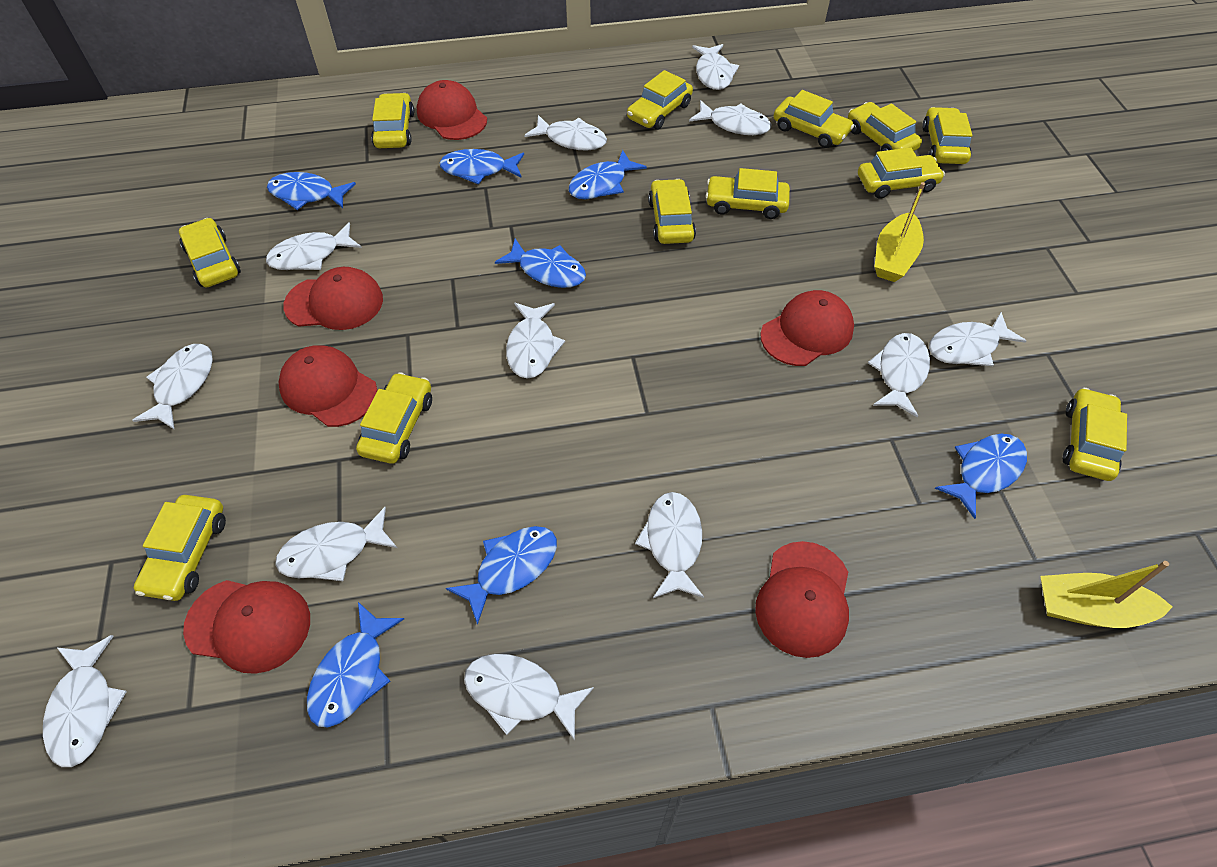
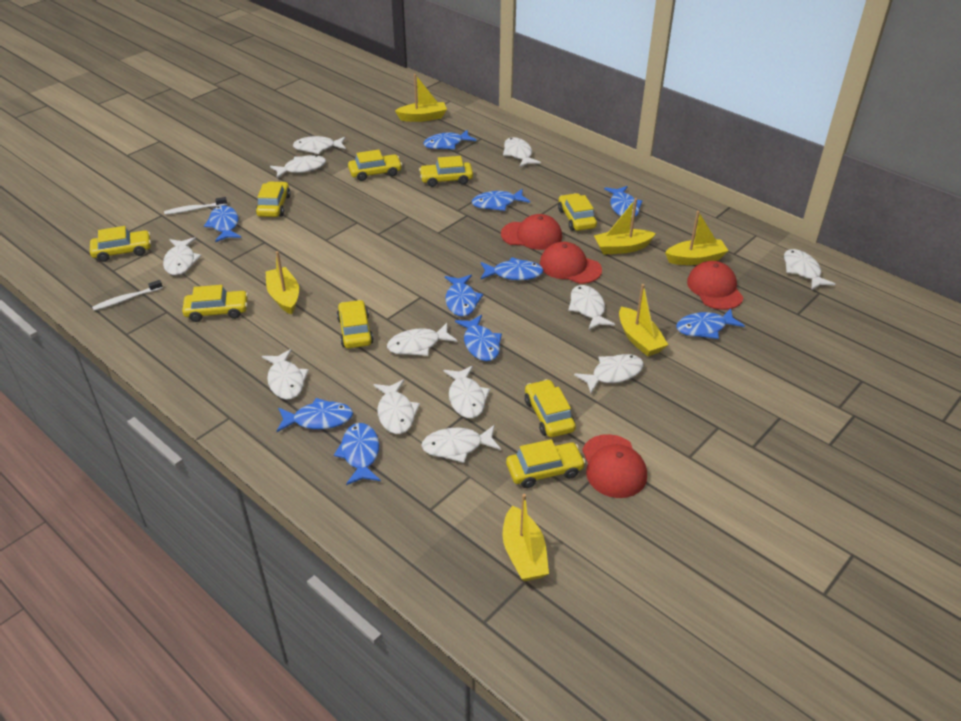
blue fish: 7 -> 10
red cap: 6 -> 4
white toothbrush: 0 -> 2
yellow boat: 2 -> 6
yellow car: 12 -> 9

